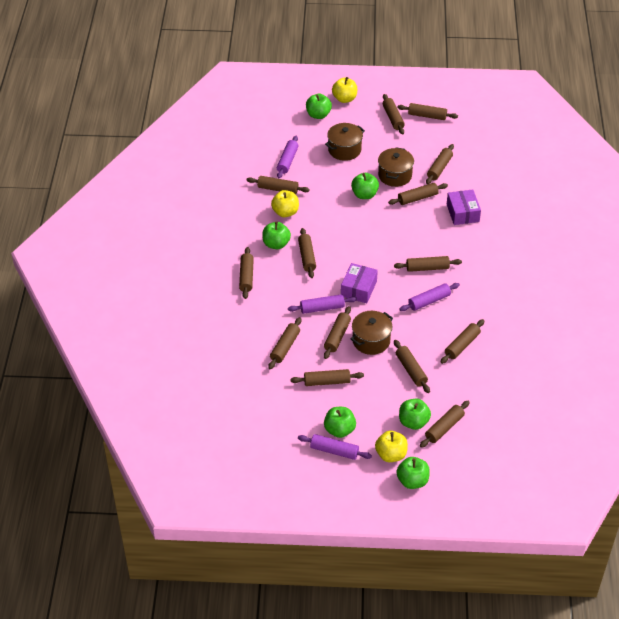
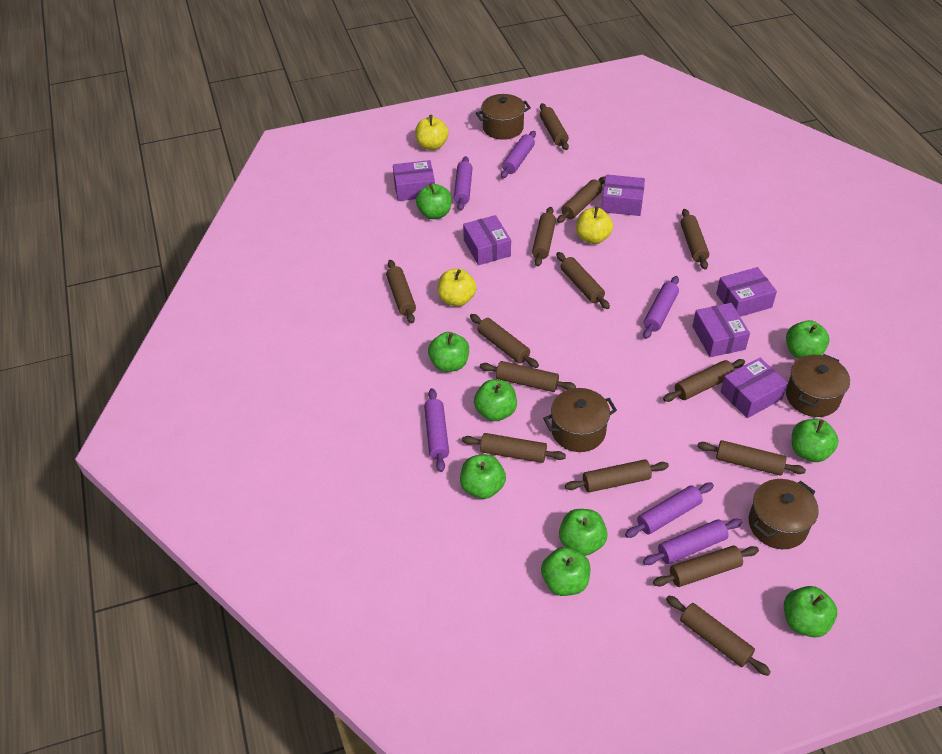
brown pot: 3 -> 4
green apple: 6 -> 9
purple box: 2 -> 6
purple rolling pin: 4 -> 6

